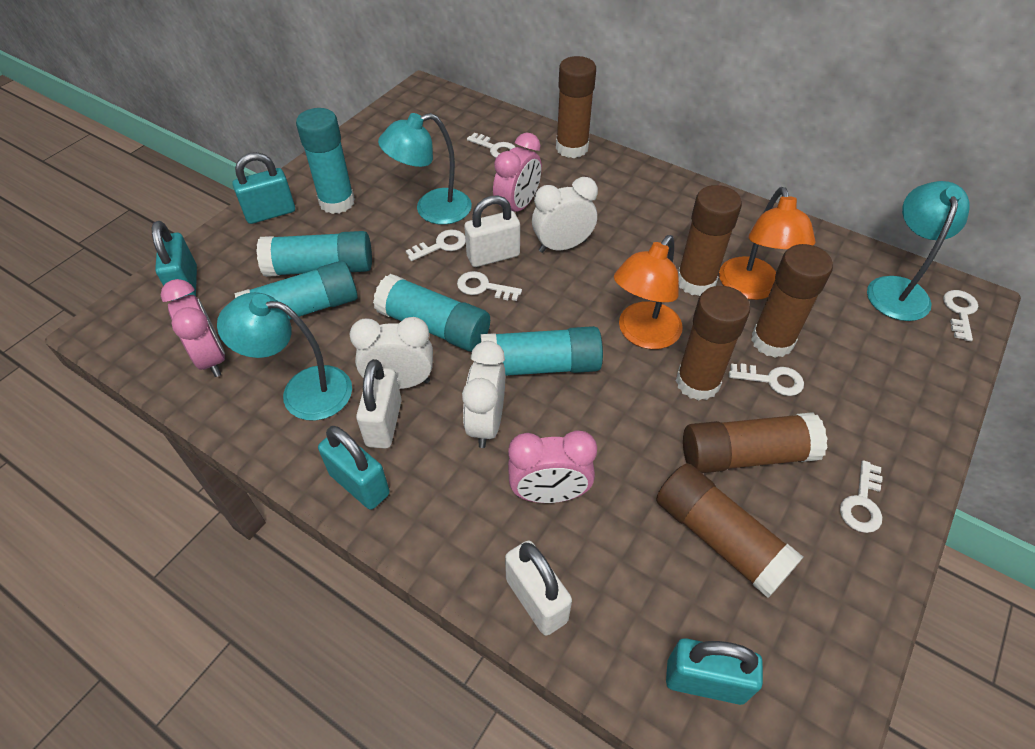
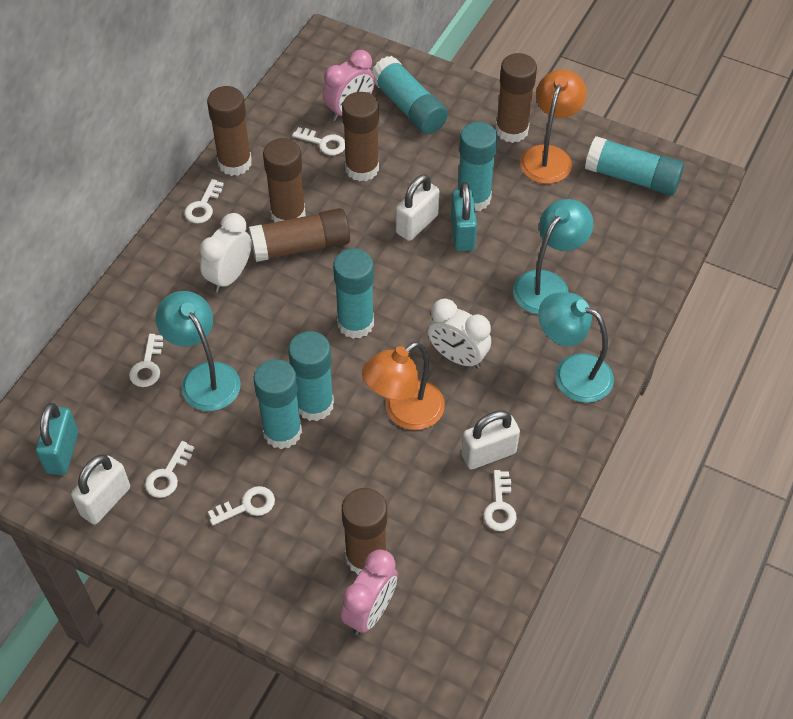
pink clock: 3 -> 2
turquoise glue stick: 5 -> 6
turquoise padlock: 4 -> 2
white clock: 3 -> 2

